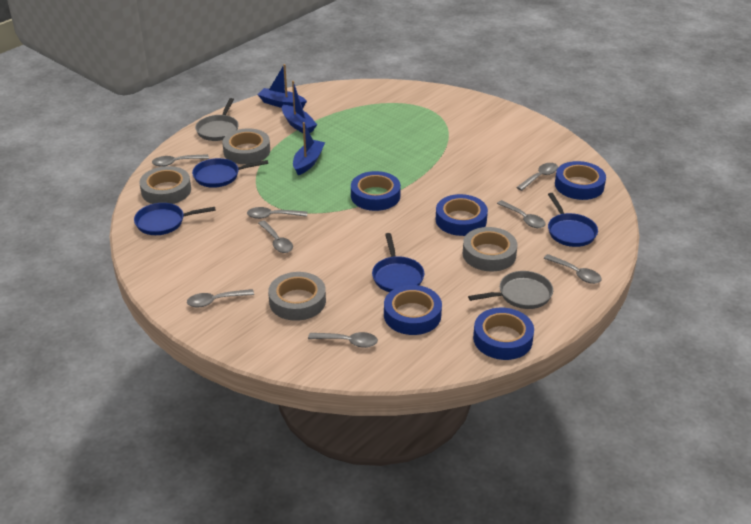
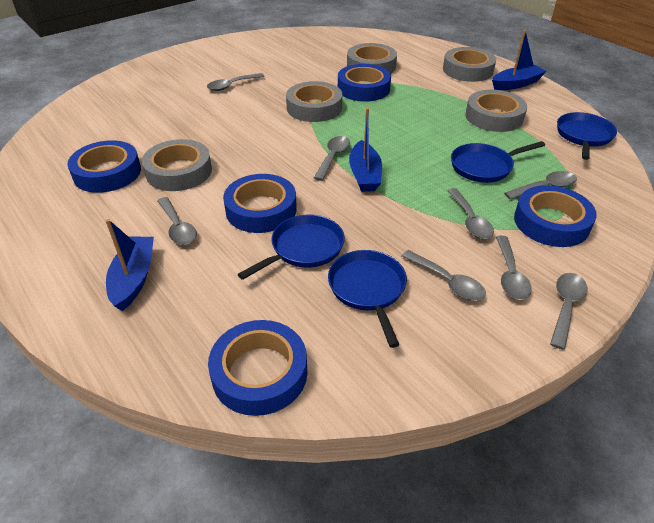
grey pan: 2 -> 0
grey tape: 4 -> 5

